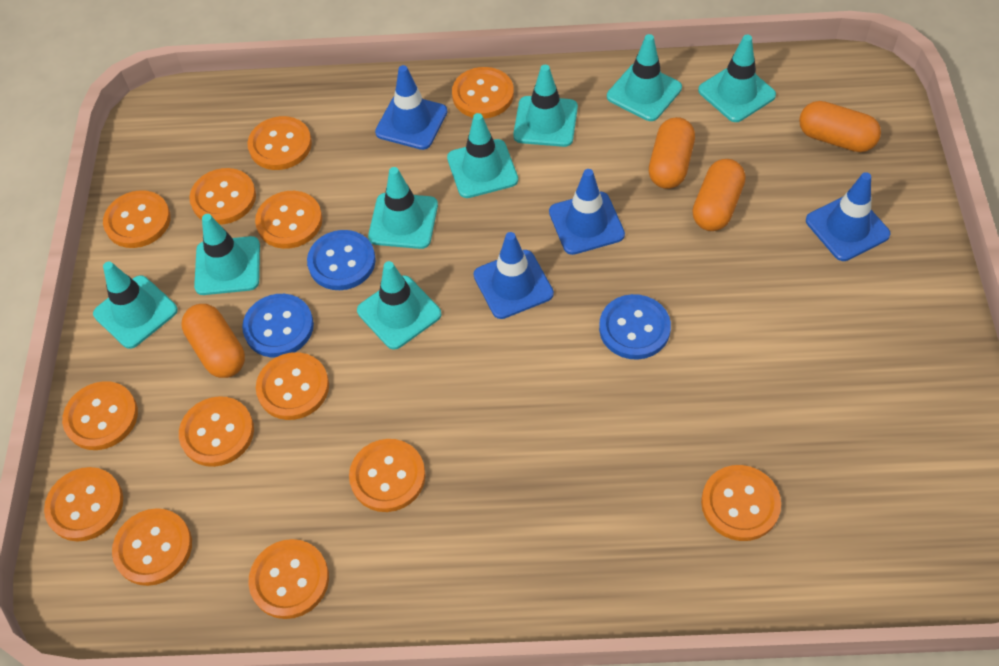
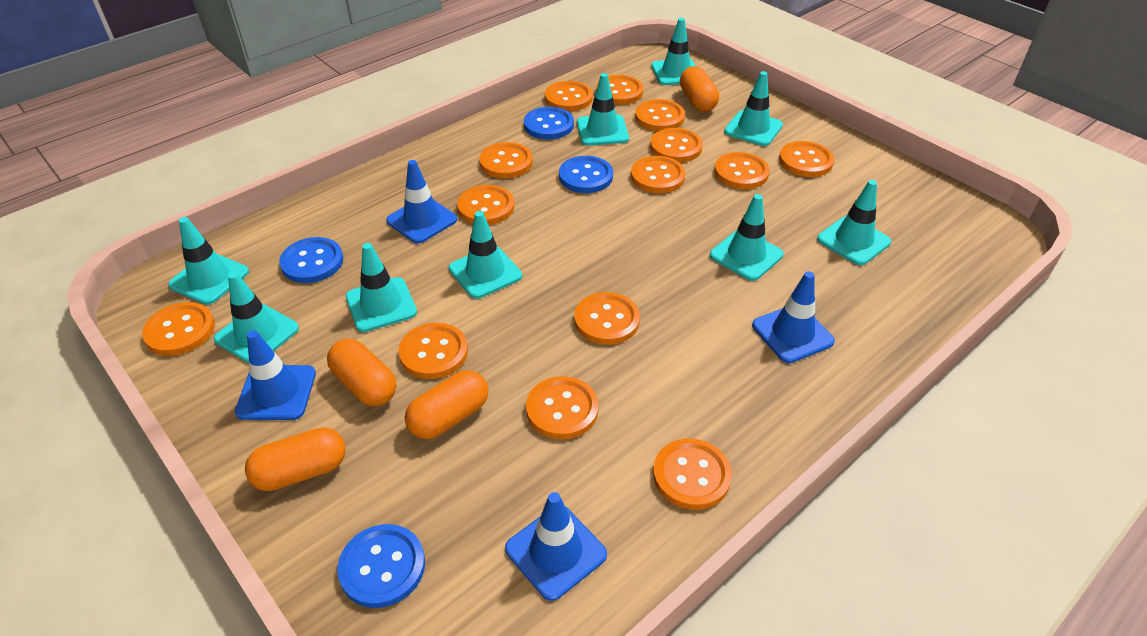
blue button: 3 -> 4
orange button: 13 -> 14
turquoise traffic cone: 8 -> 9

